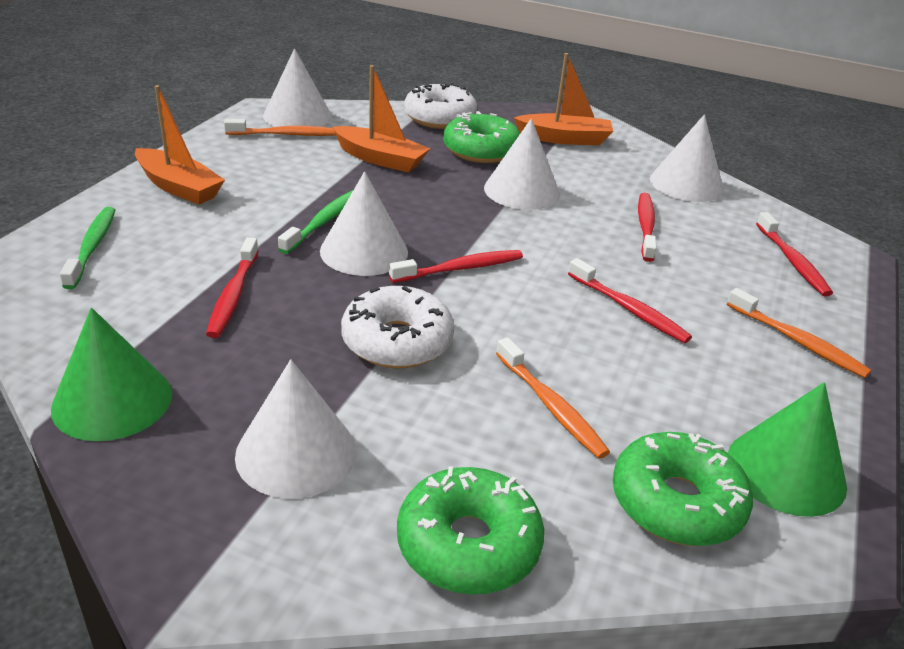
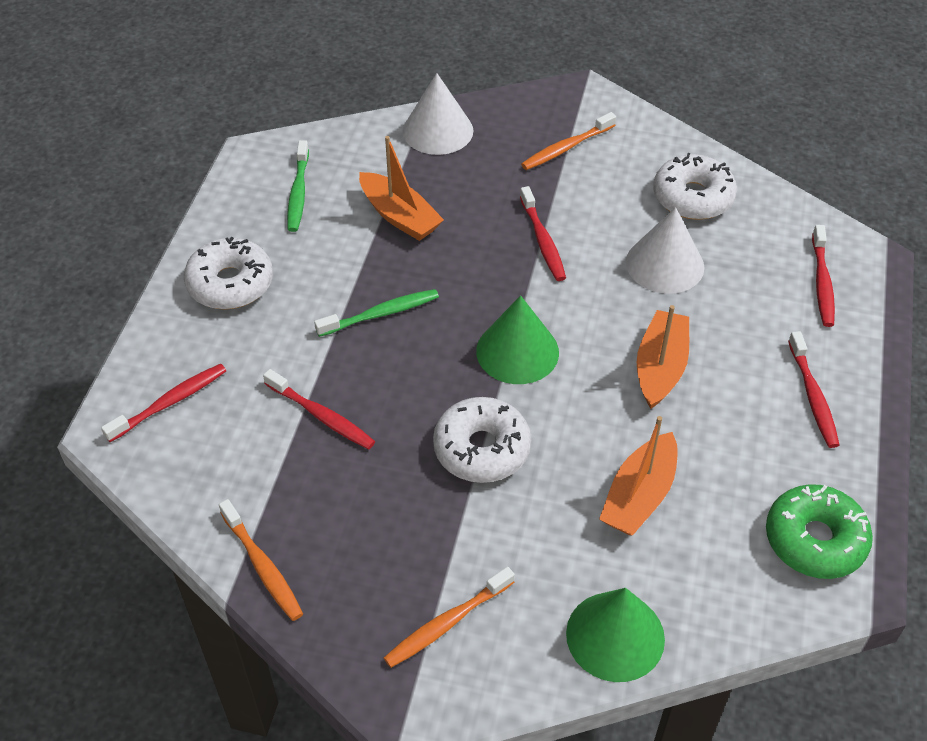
green donut: 3 -> 1
white cone: 5 -> 2
white donut: 2 -> 3

